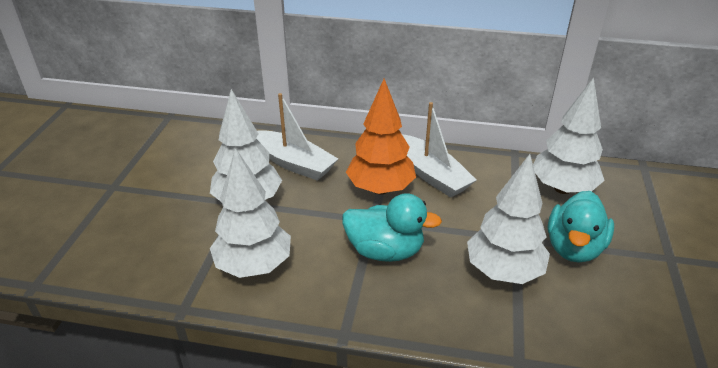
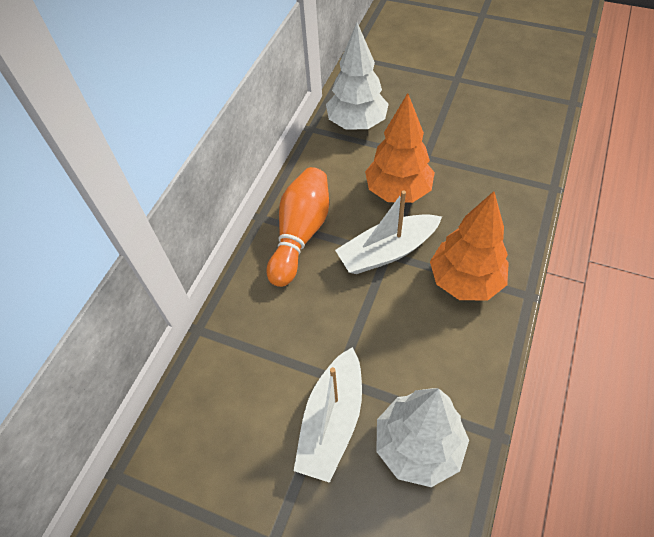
orange bowling pin: 0 -> 1
orange tree: 1 -> 2
turquoise duck: 2 -> 0
white tree: 4 -> 2

